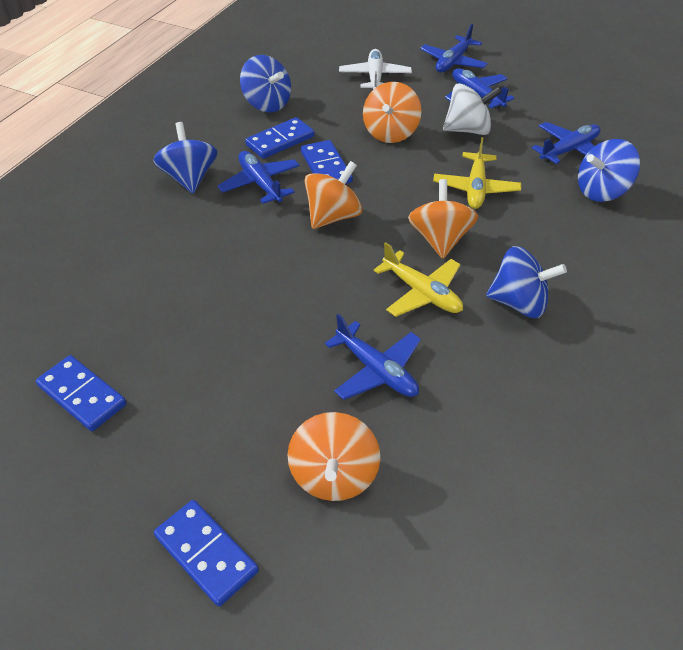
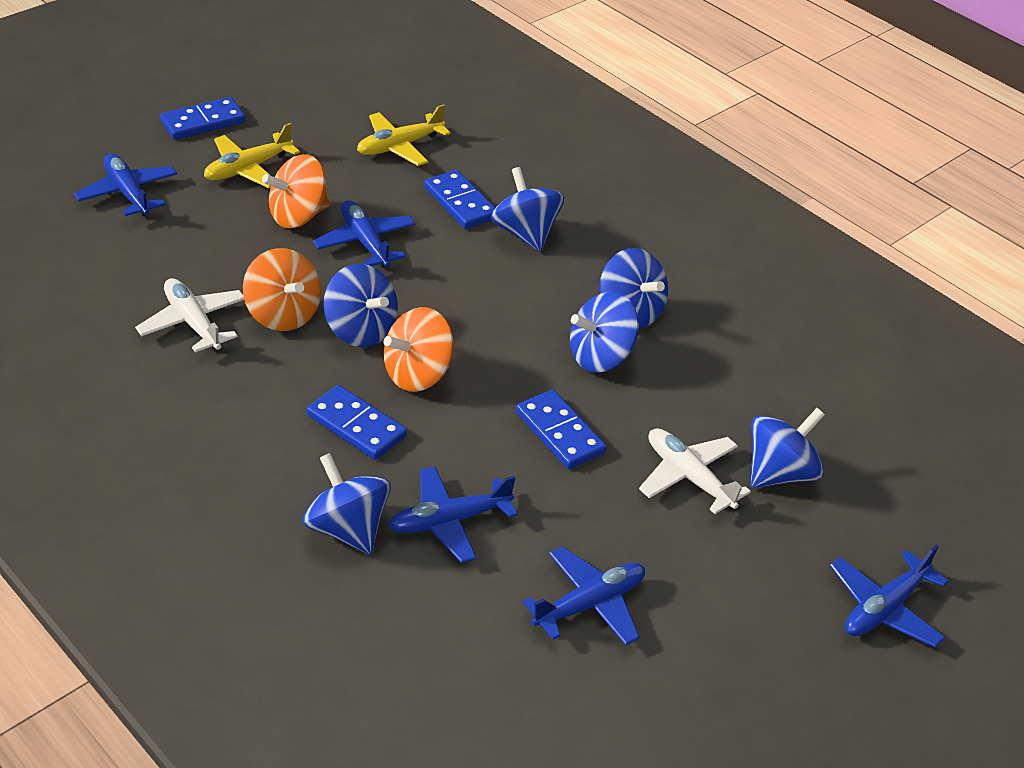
blue spinning top: 4 -> 6
orange spinning top: 4 -> 3
white plane: 1 -> 2
white spinning top: 1 -> 0

